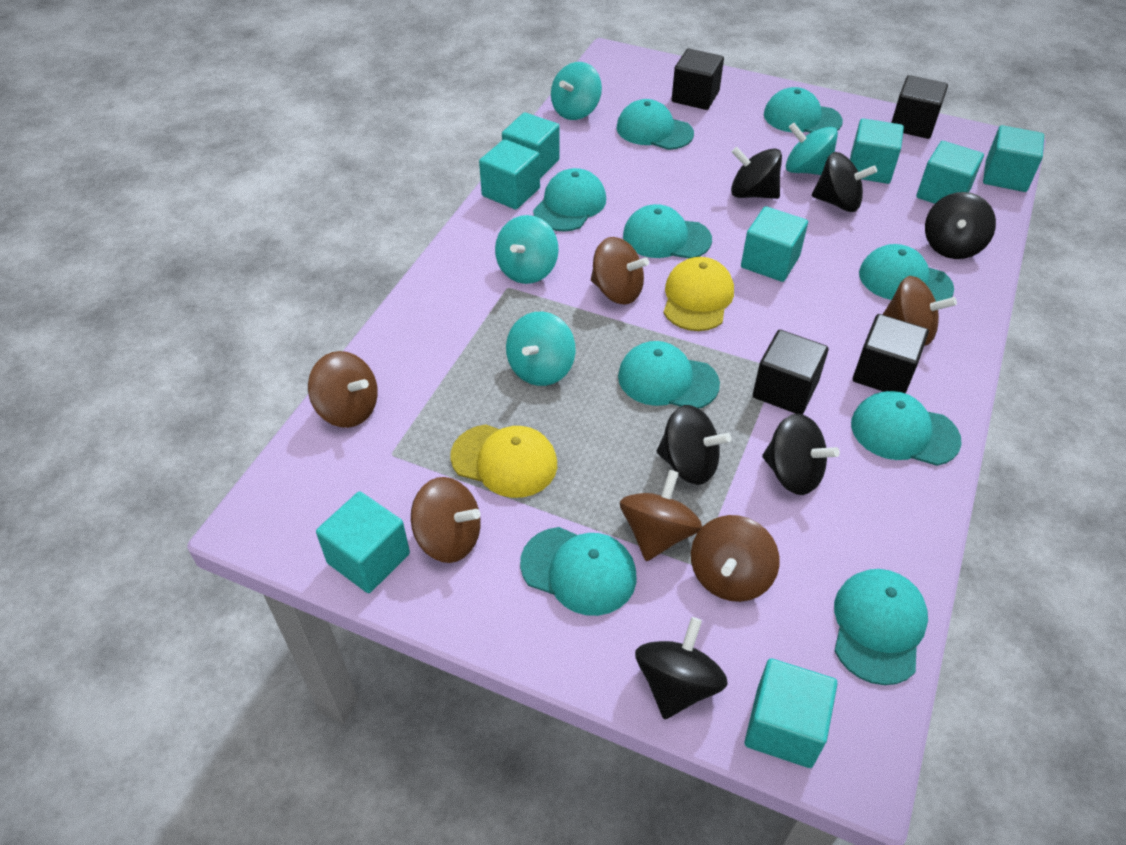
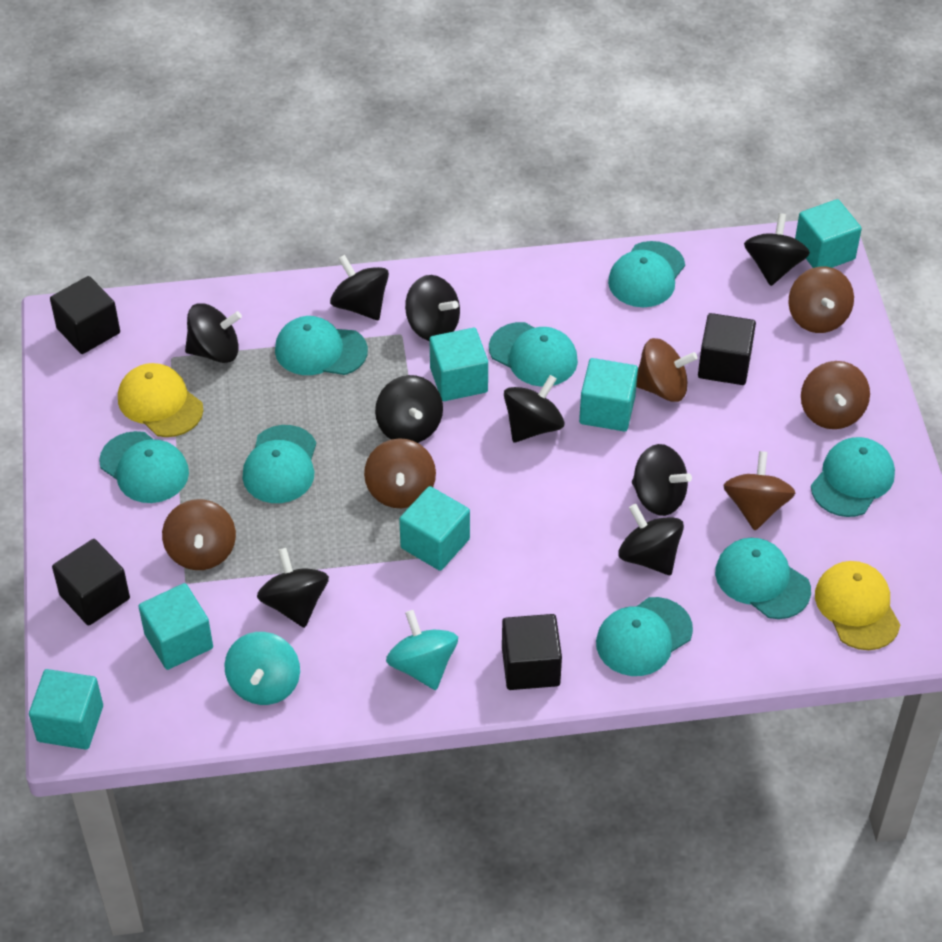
black spinning top: 6 -> 9
turquoise cap: 9 -> 8
turquoise cube: 8 -> 6
turquoise spinning top: 4 -> 2

